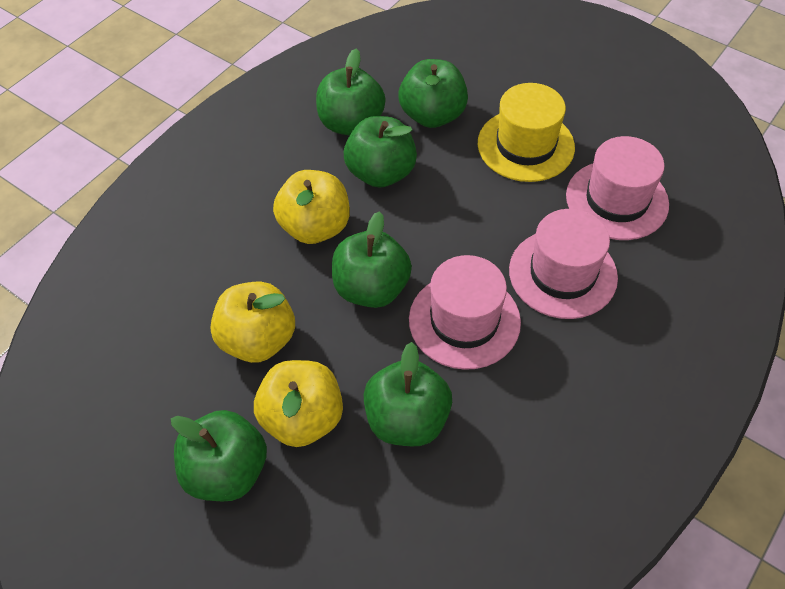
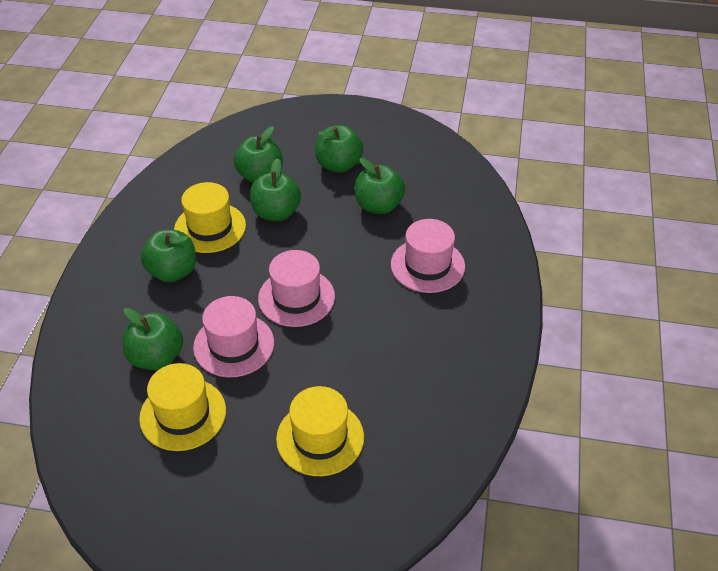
yellow apple: 3 -> 0
yellow hat: 1 -> 3

